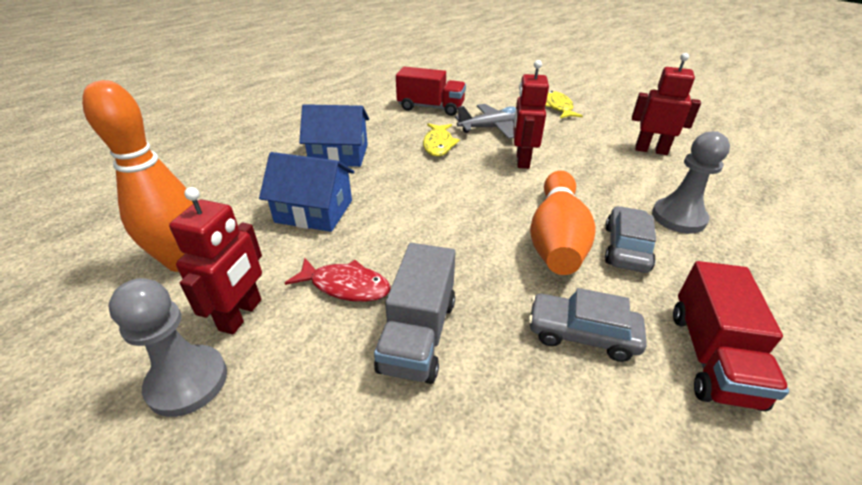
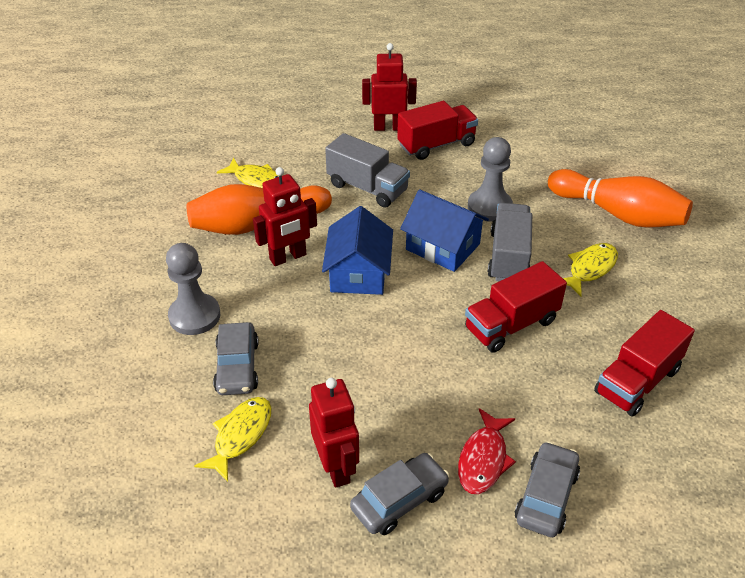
grey car: 2 -> 3
grey plane: 1 -> 0
grey truck: 1 -> 2
red truck: 2 -> 3
yellow fish: 2 -> 3

